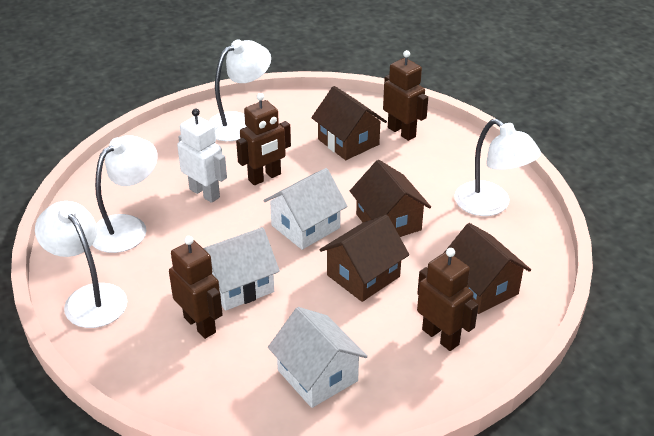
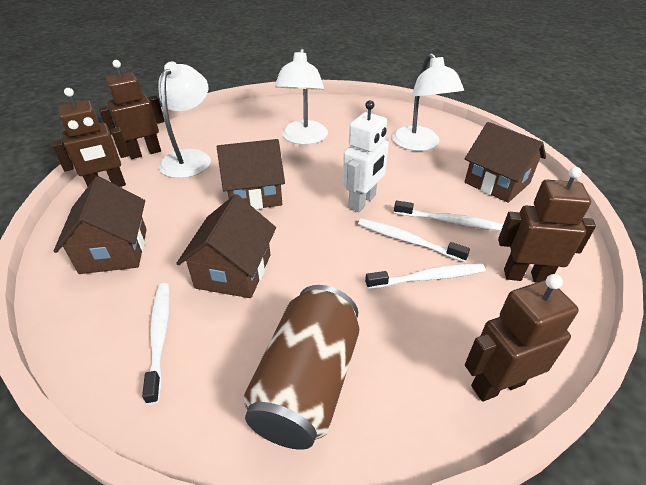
brown can: 0 -> 1
white house: 3 -> 0
white lamp: 4 -> 3
white toothbrush: 0 -> 4

